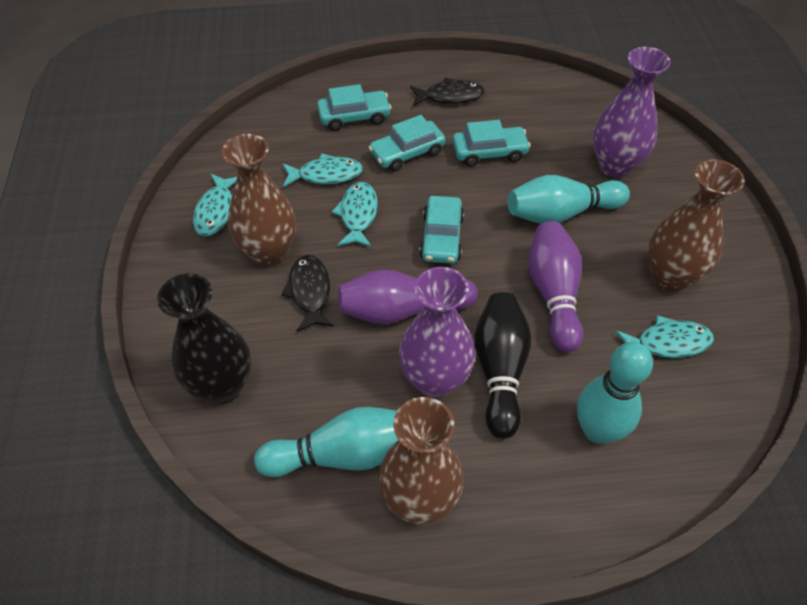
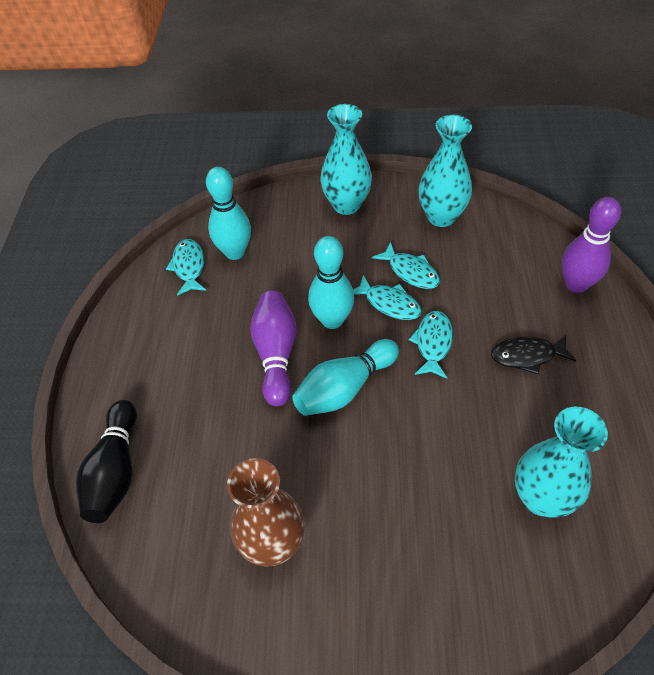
black fish: 2 -> 1
black vase: 1 -> 0
brown vase: 3 -> 1
purple vase: 2 -> 0
turquoise car: 4 -> 0
turquoise vase: 0 -> 3

